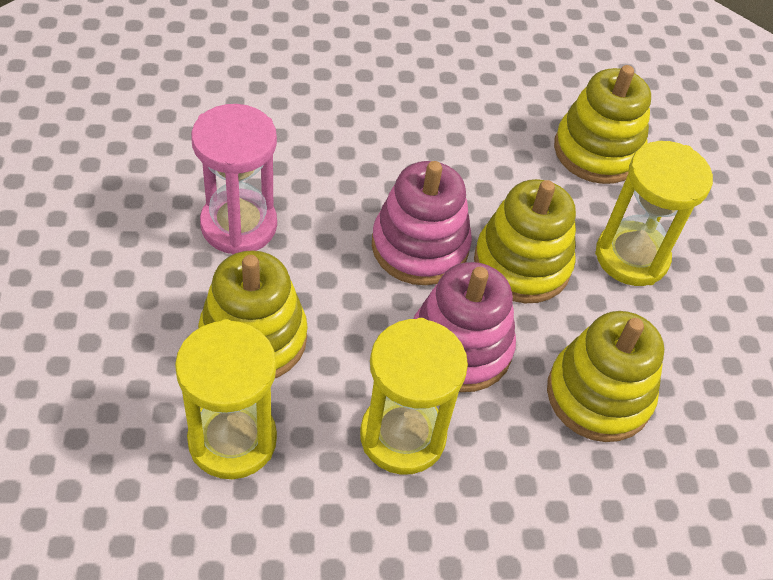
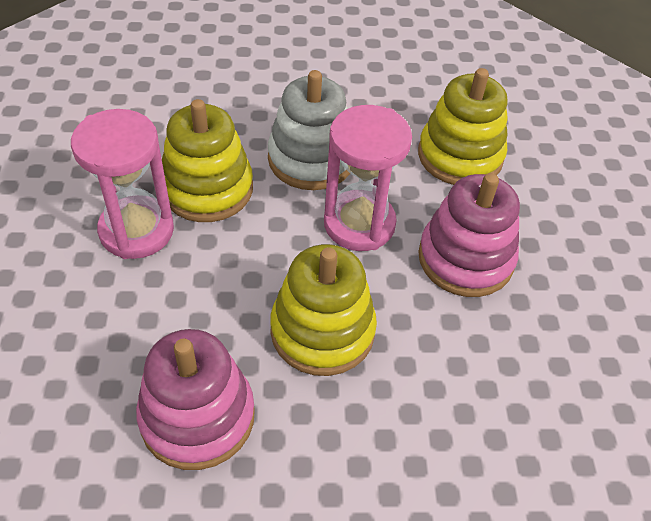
pink hourglass: 1 -> 2
white stacking toy: 0 -> 1
yellow hourglass: 3 -> 0
yellow stacking toy: 4 -> 3

